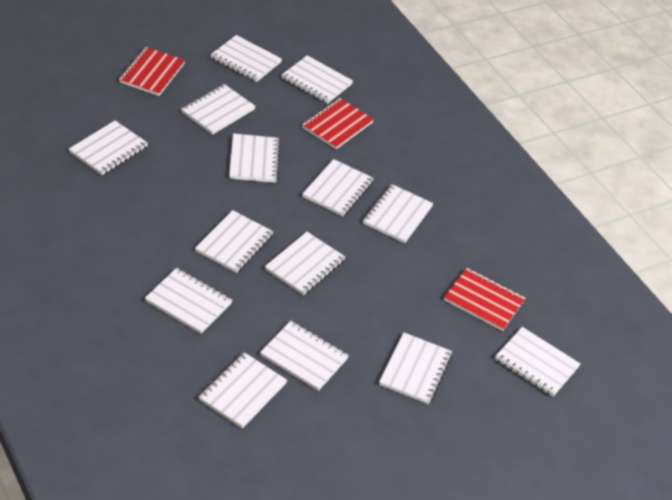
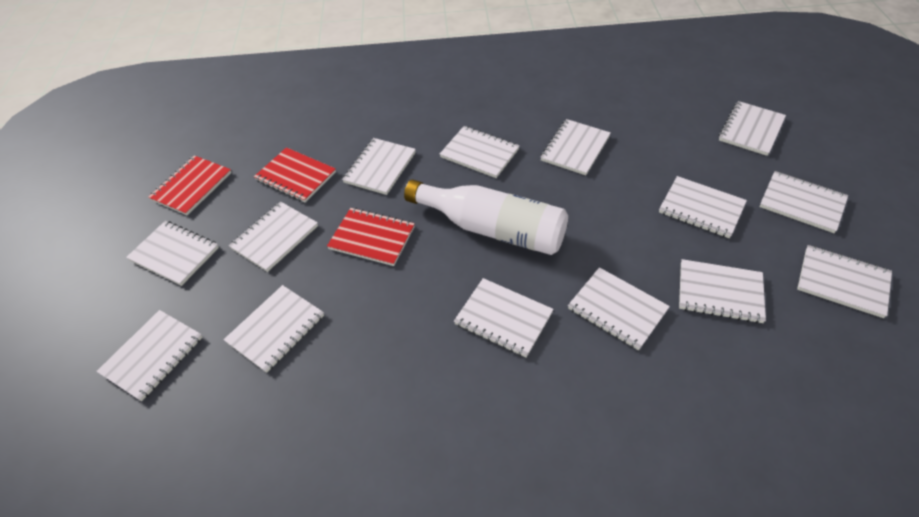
white bottle: 0 -> 1

